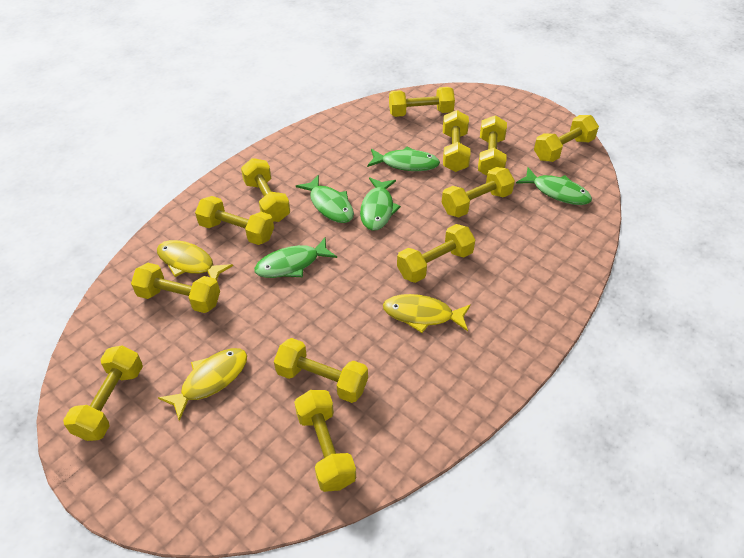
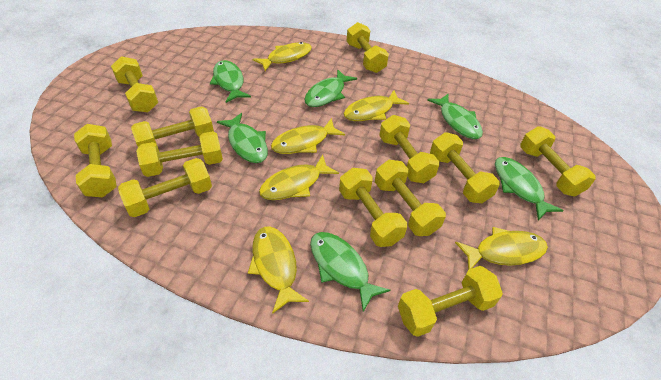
green fish: 5 -> 6
yellow fish: 3 -> 6

